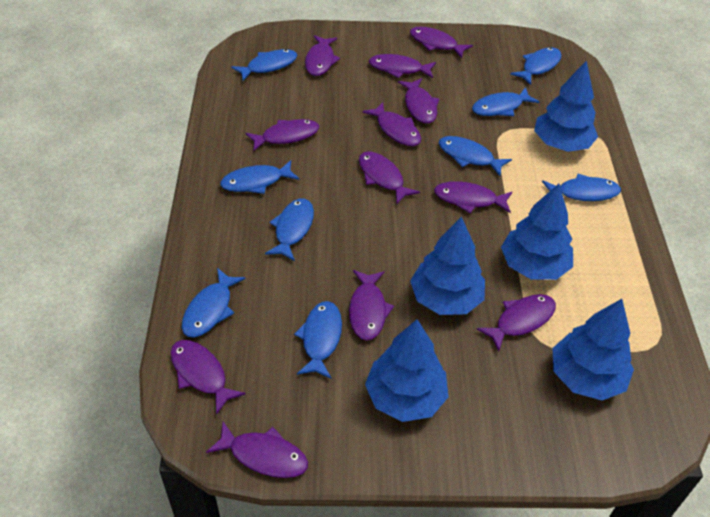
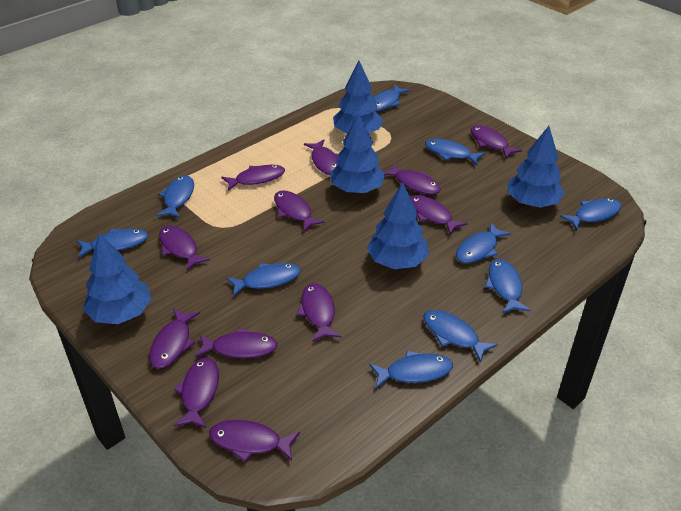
blue fish: 9 -> 10

